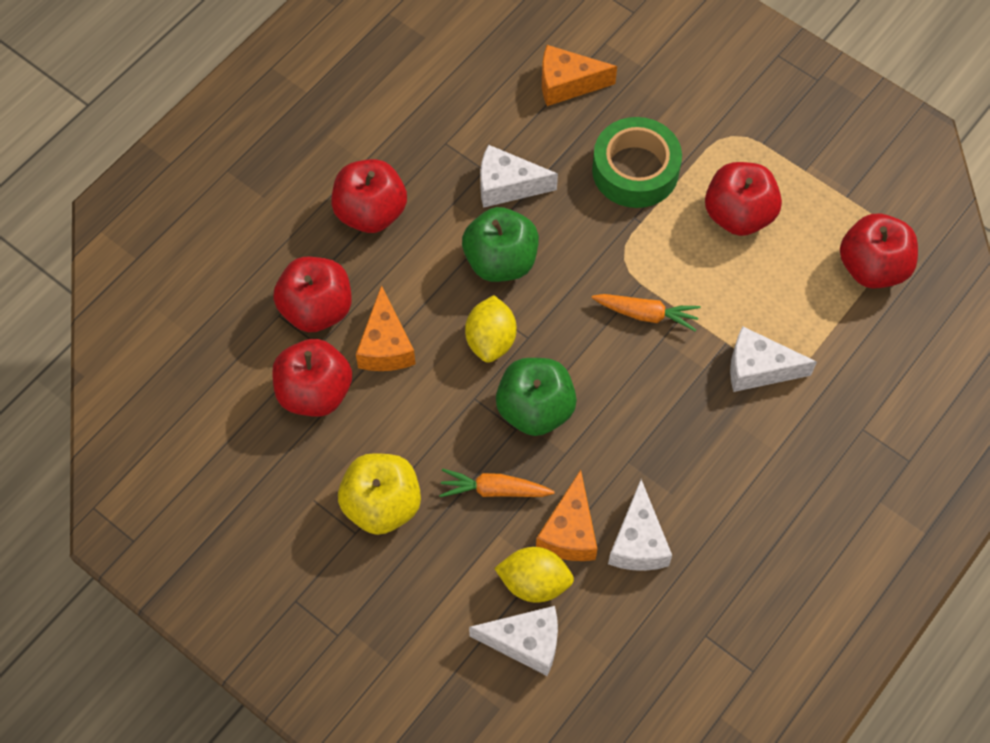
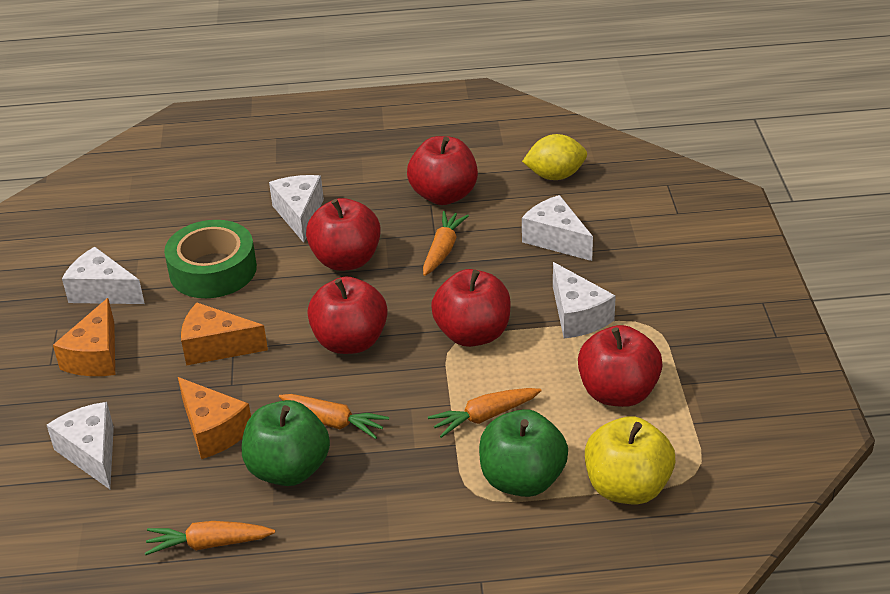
orange carrot: 2 -> 4
white cheese: 4 -> 5
yellow lemon: 2 -> 1

